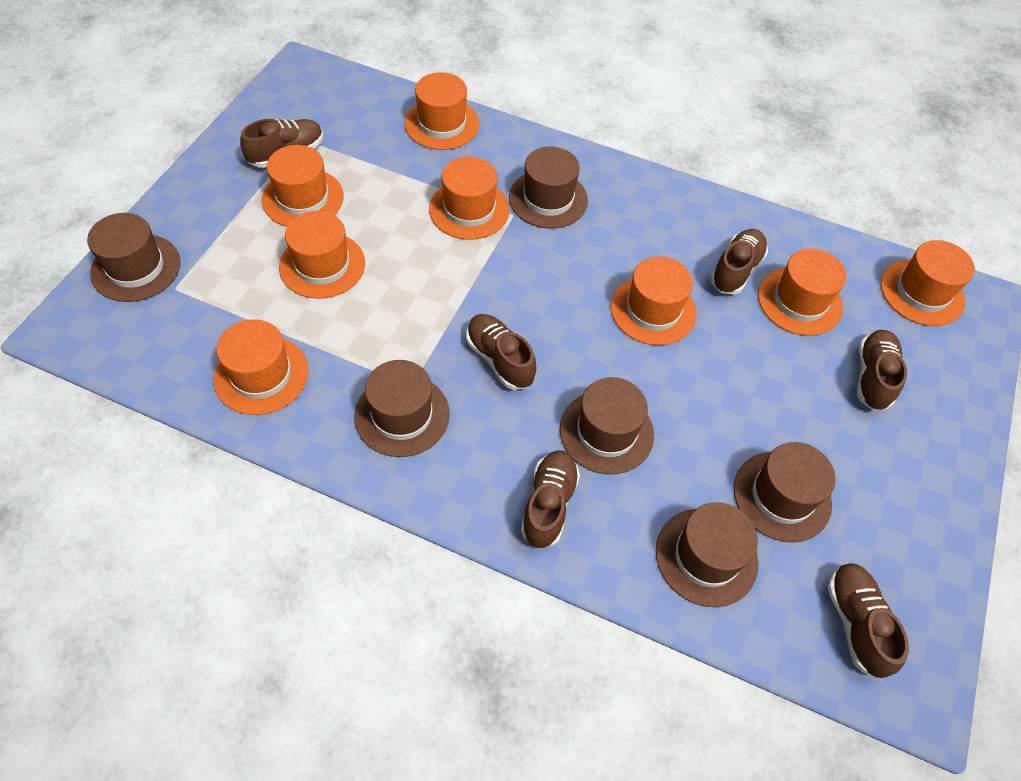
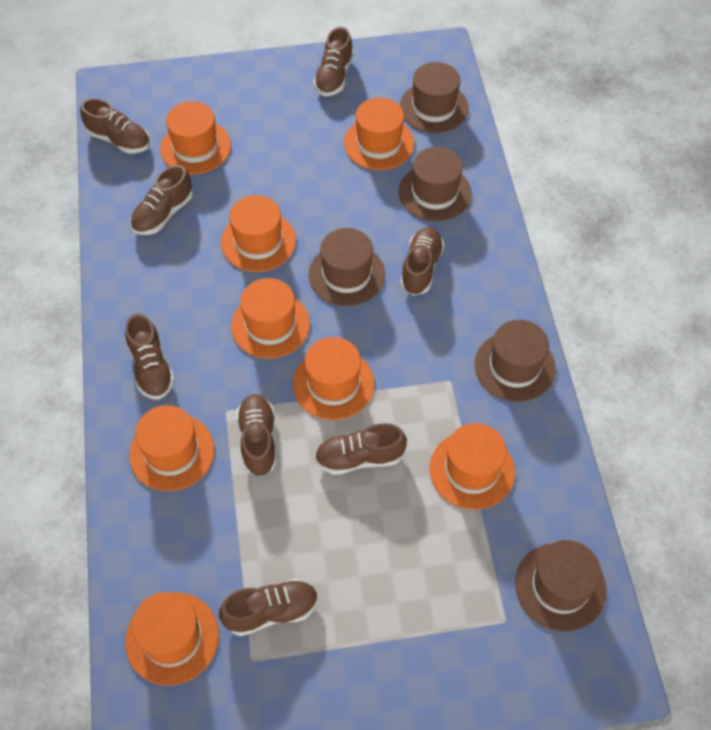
brown hat: 6 -> 5
brown shoe: 6 -> 8

